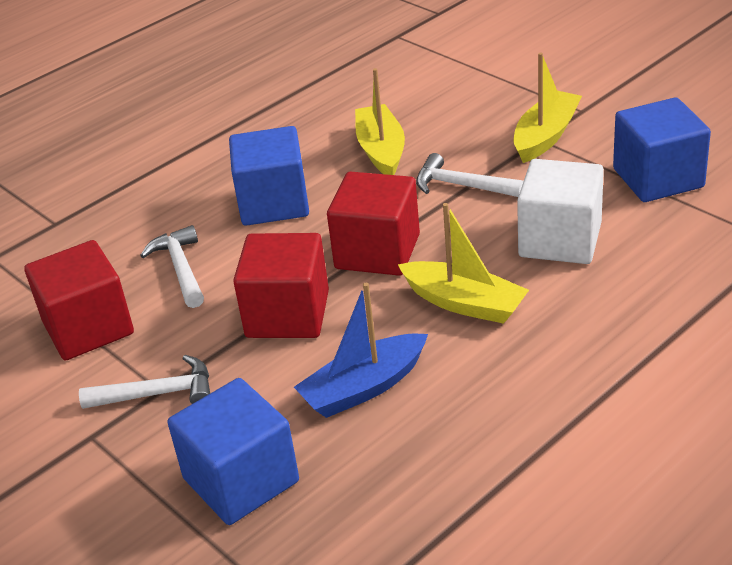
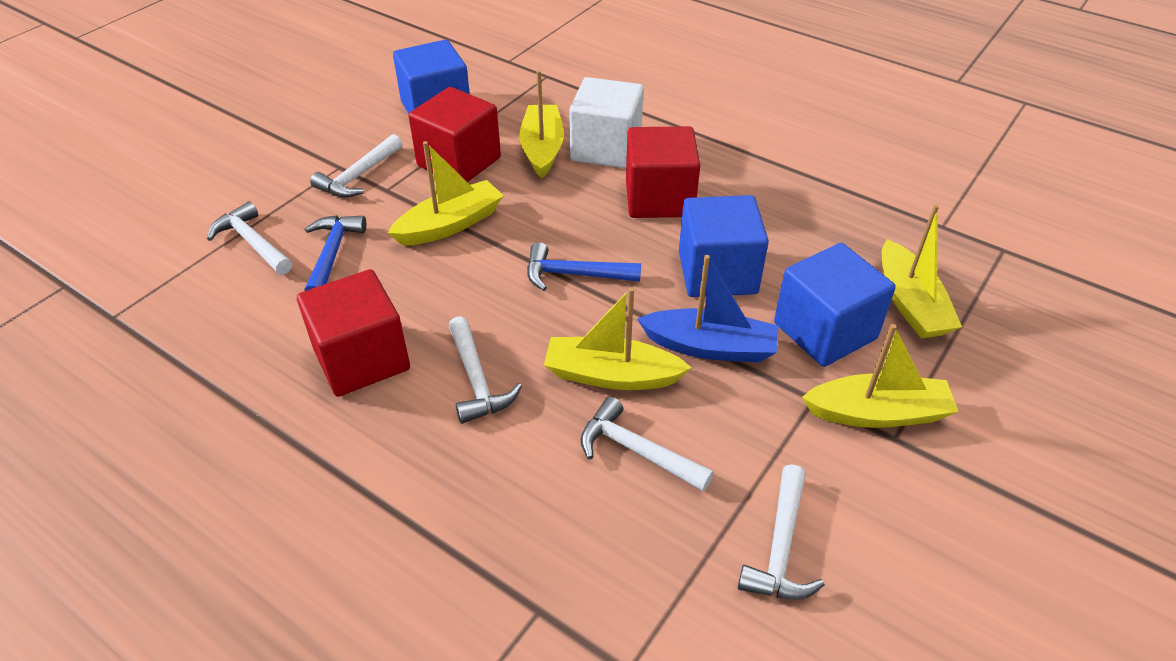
blue hammer: 0 -> 2
white hammer: 3 -> 5
yellow boat: 3 -> 5

